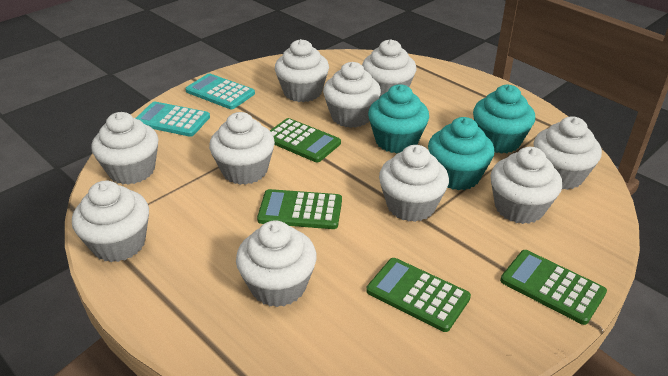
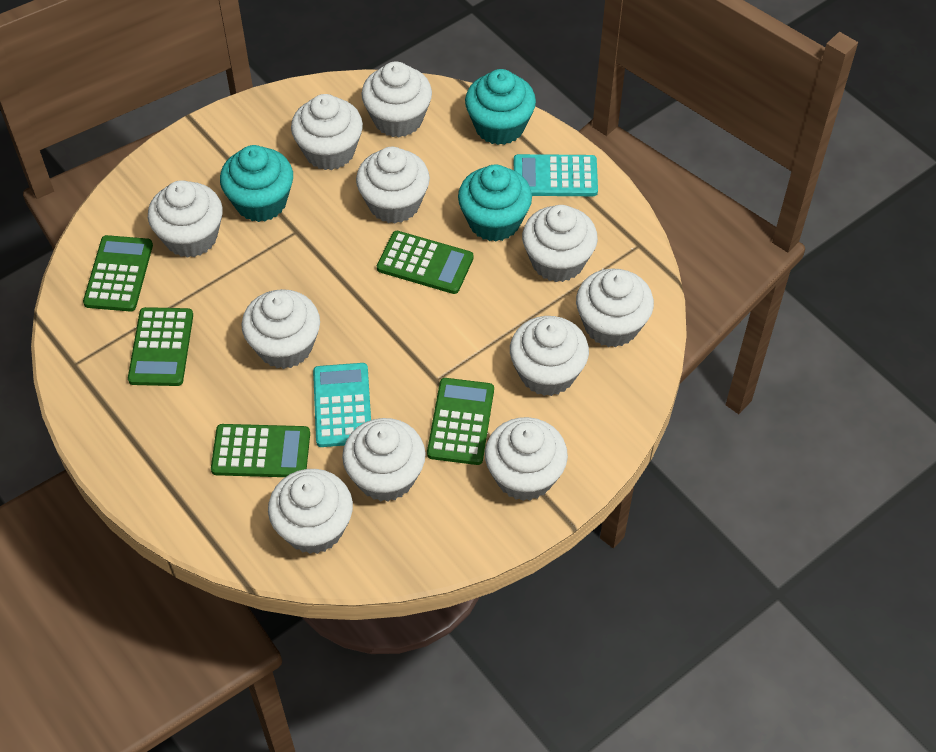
green calculator: 4 -> 5
white cupcake: 10 -> 11

